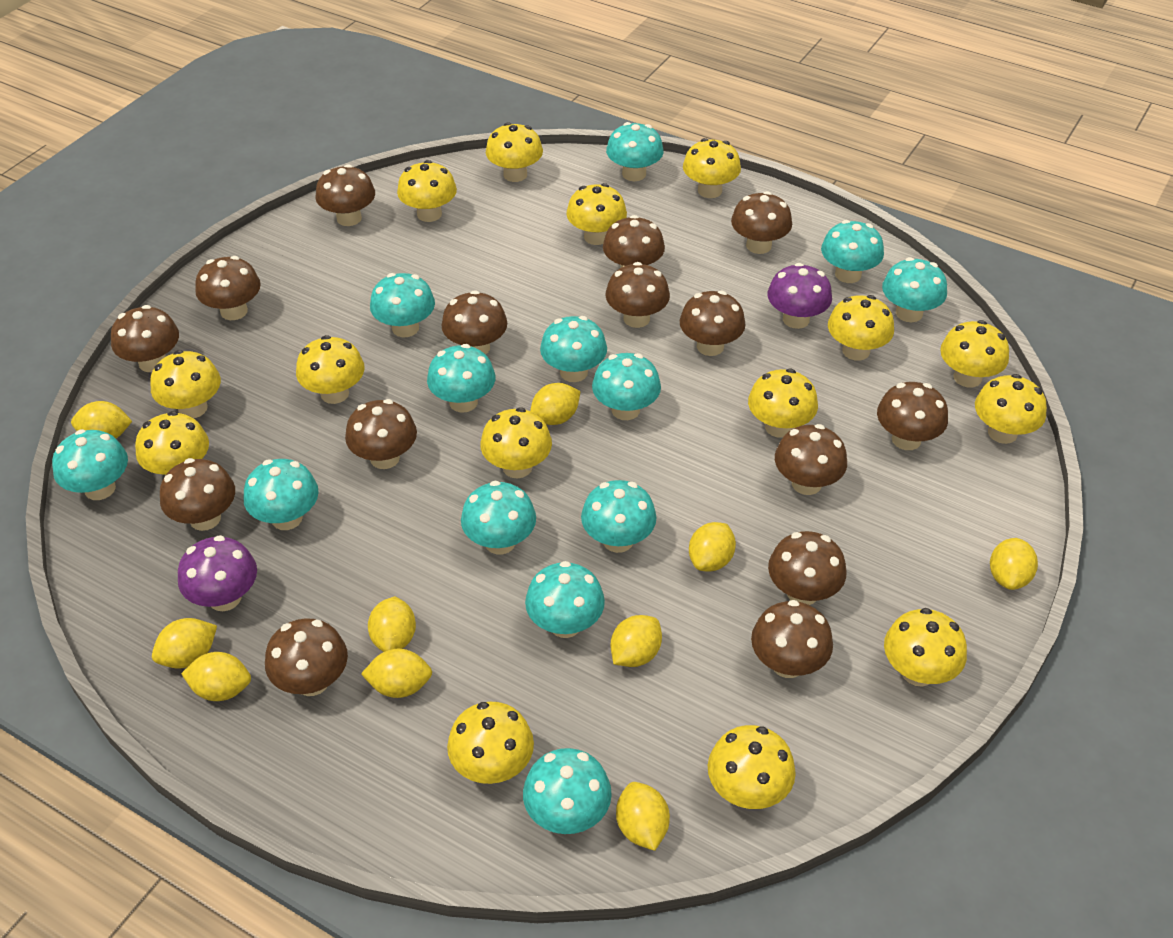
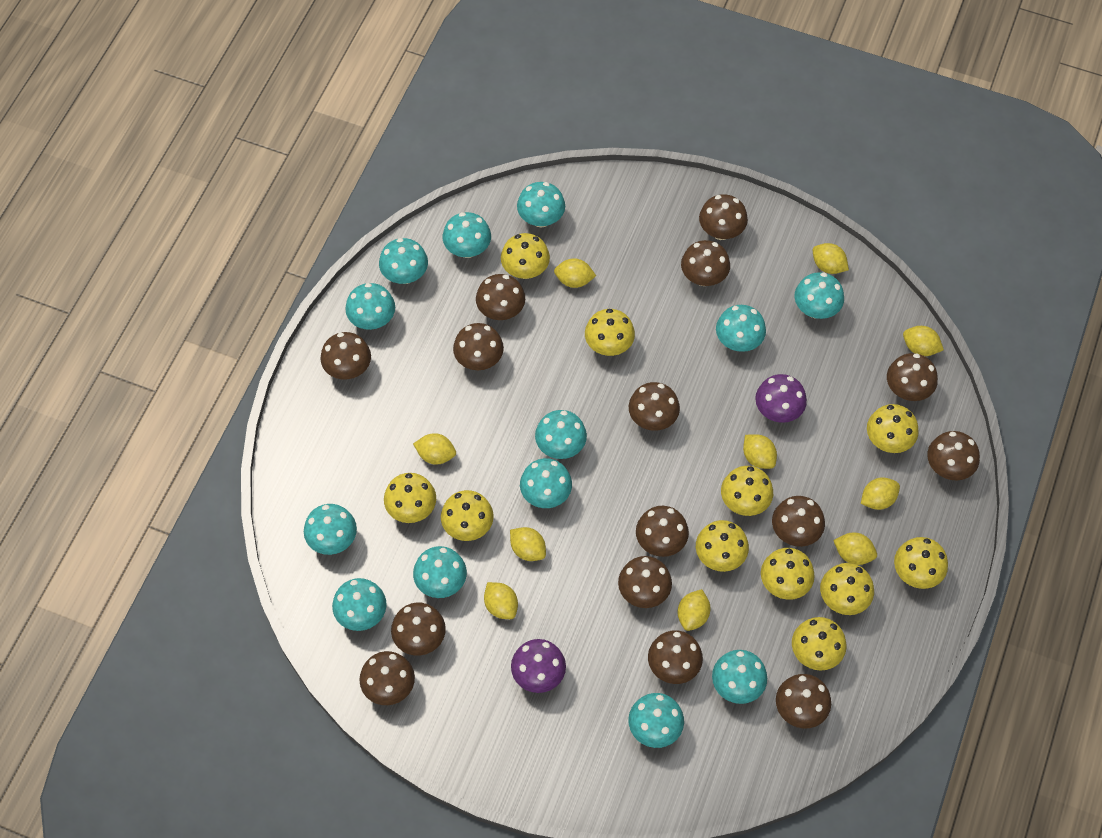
yellow mushroom: 15 -> 11

